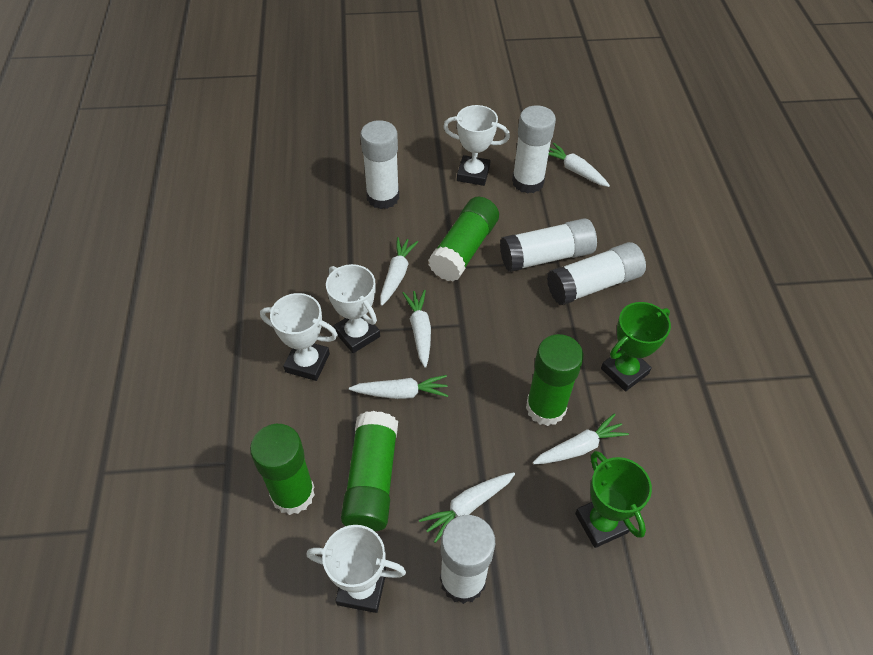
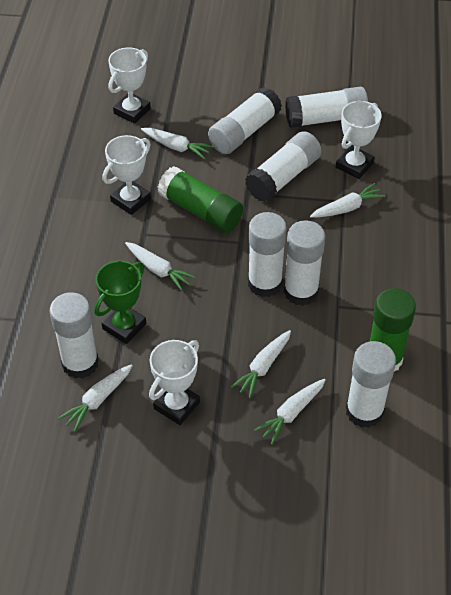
green glue stick: 4 -> 2
green trophy: 2 -> 1
white glue stick: 5 -> 7

